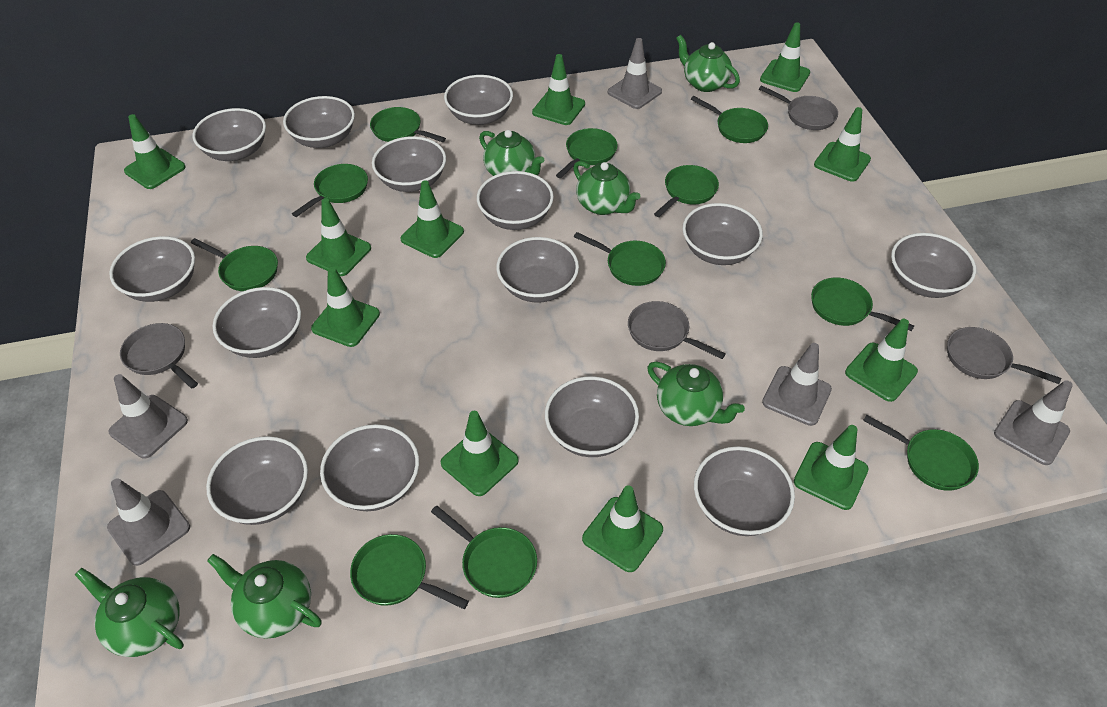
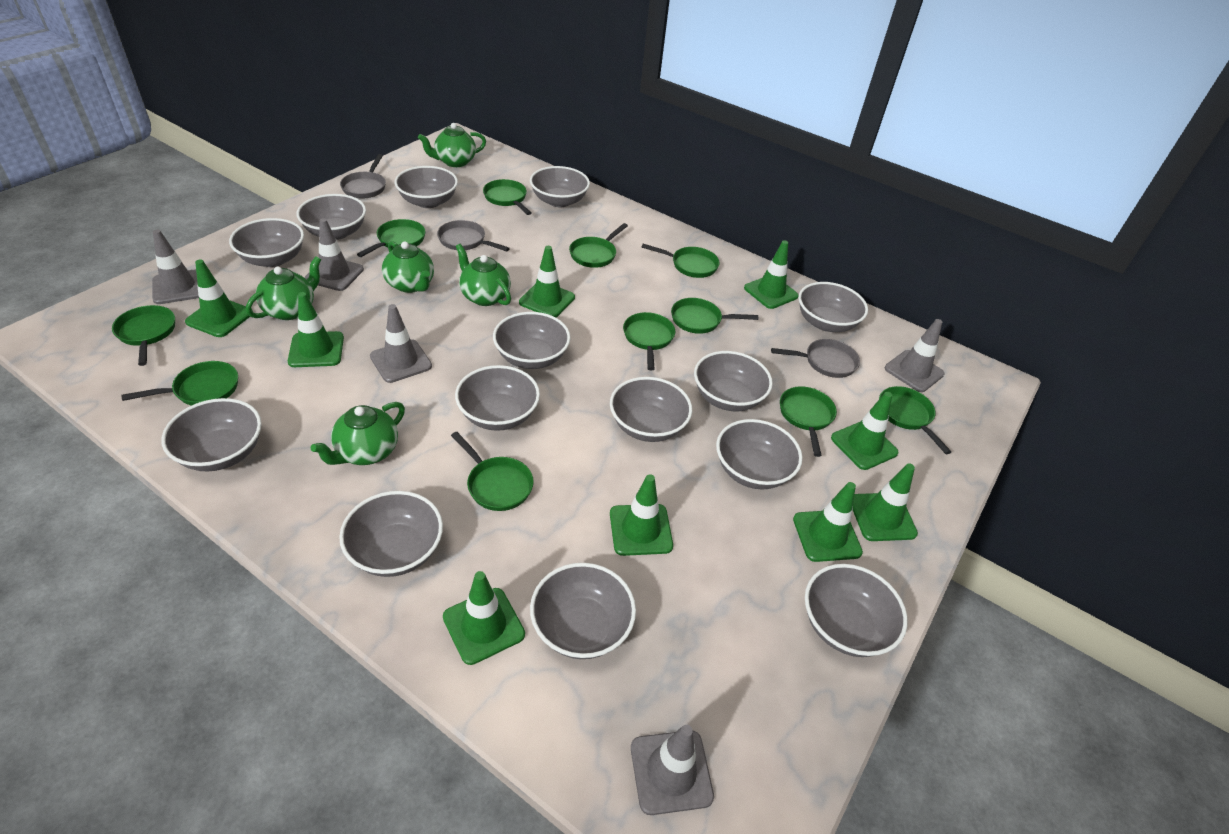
green teapot: 6 -> 5
green traffic cone: 11 -> 9
grey pan: 4 -> 3

